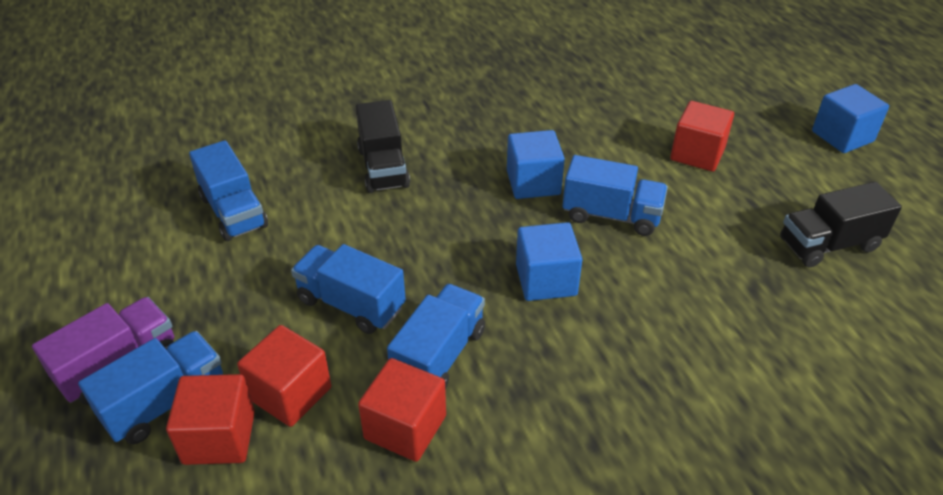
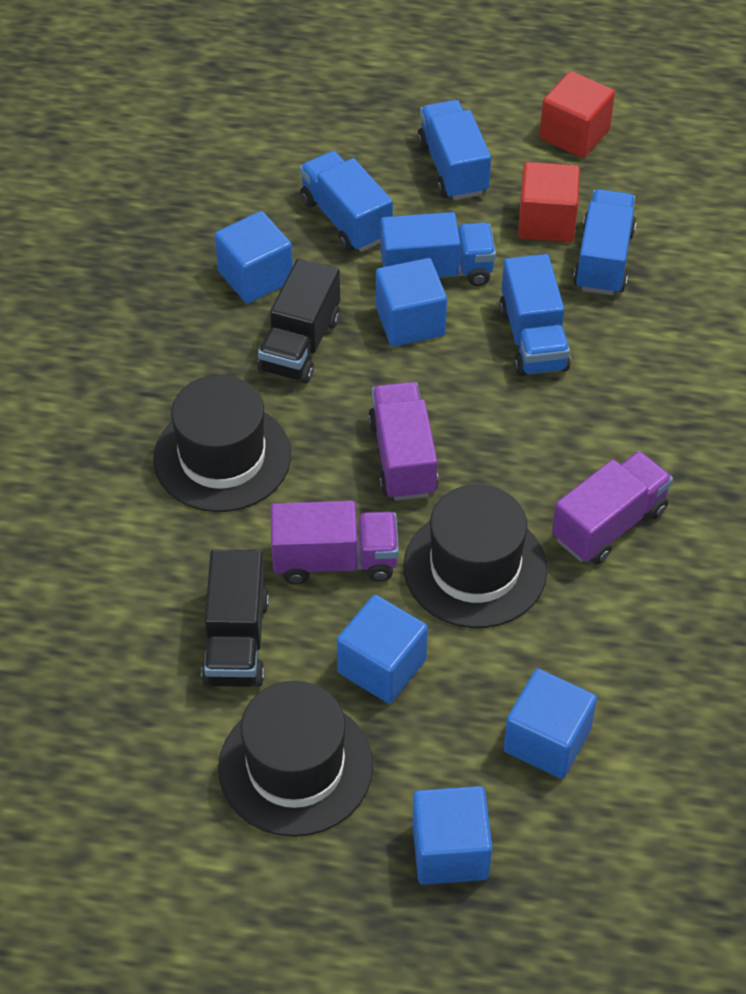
black hat: 0 -> 3
blue cube: 3 -> 5
purple truck: 1 -> 3
red cube: 4 -> 2

